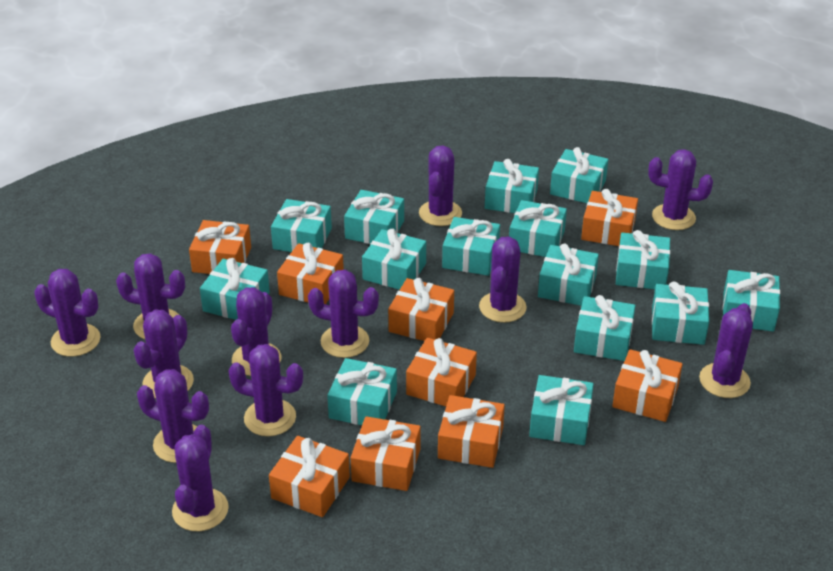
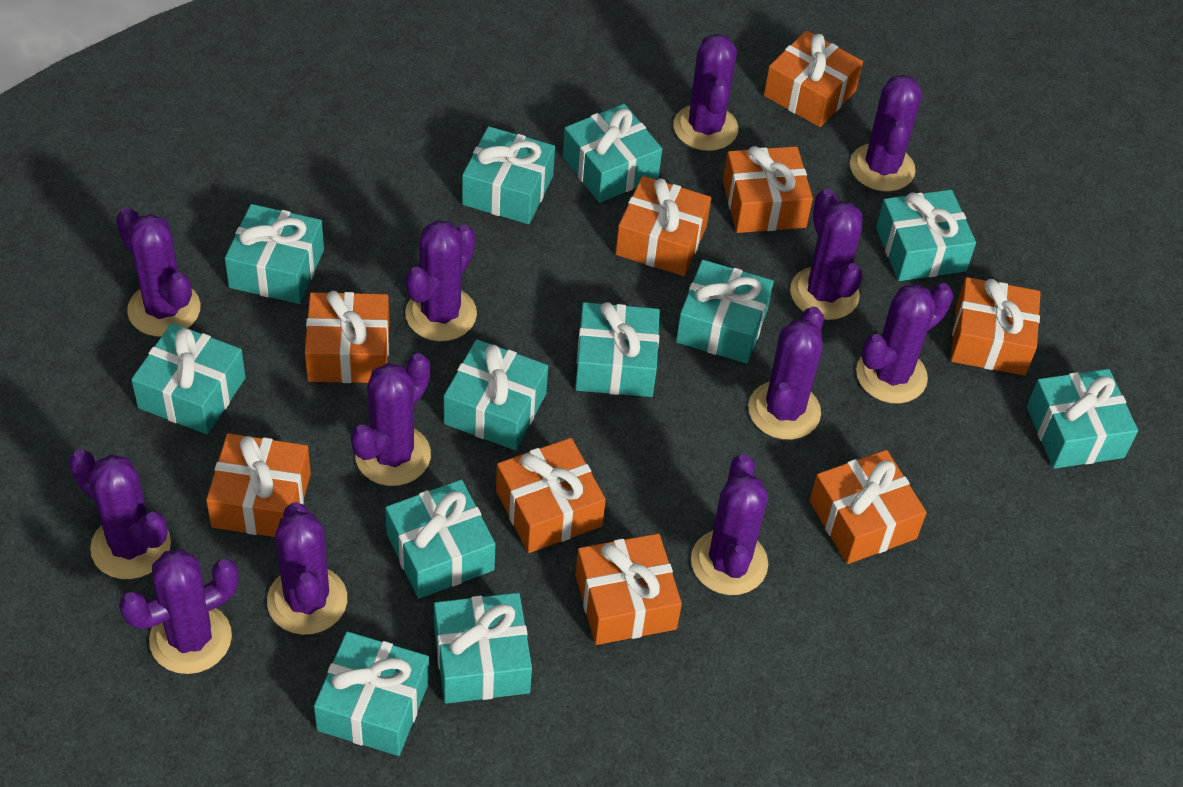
turquoise gift: 15 -> 12

